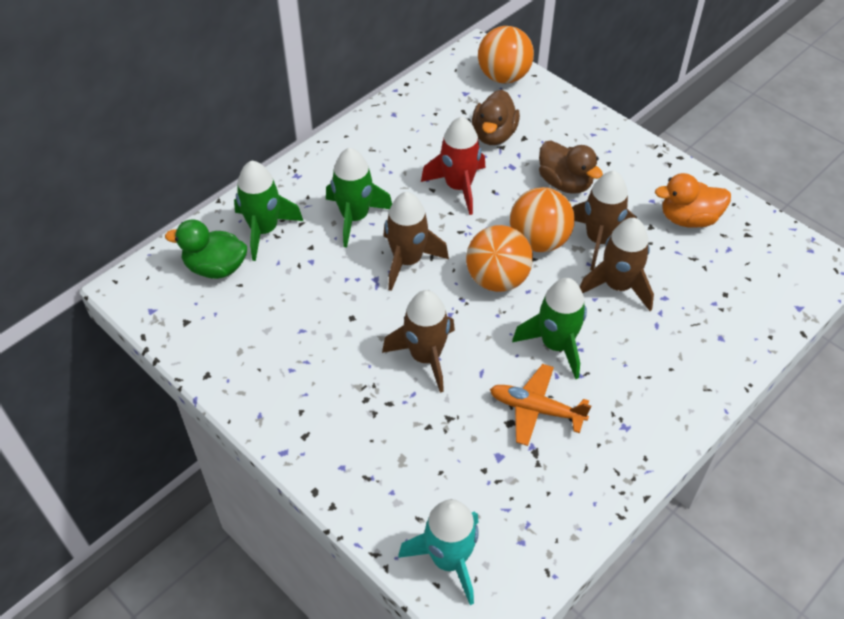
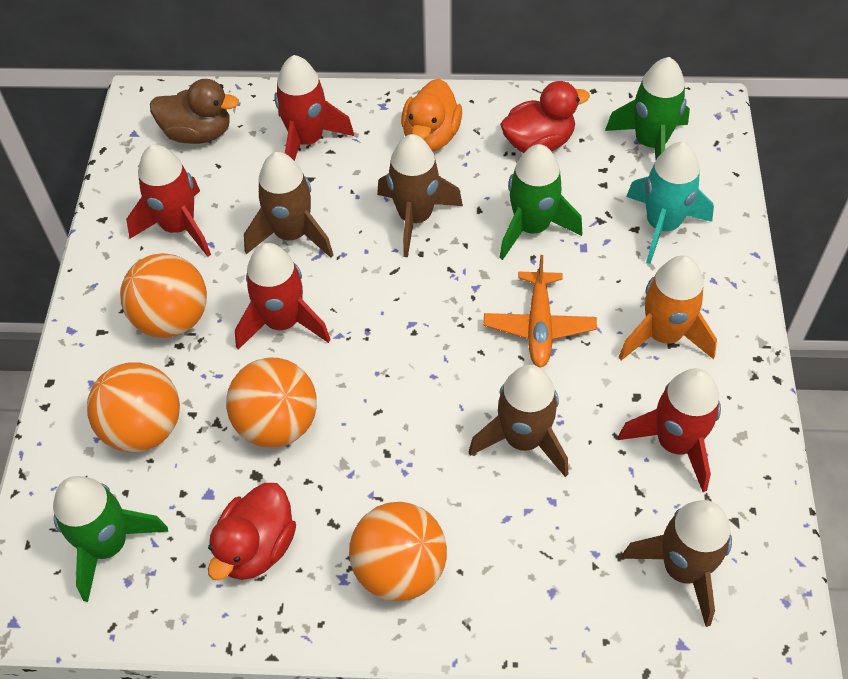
brown duck: 2 -> 1
green duck: 1 -> 0
orange ball: 3 -> 4
orange rocket: 0 -> 1
red duck: 0 -> 2
red rocket: 1 -> 4

